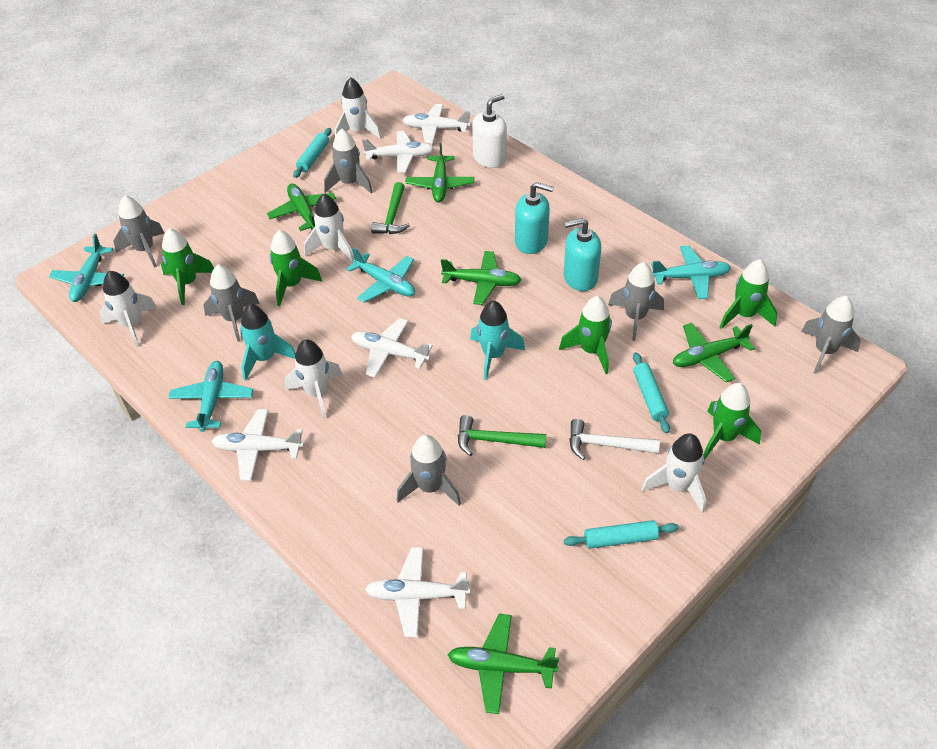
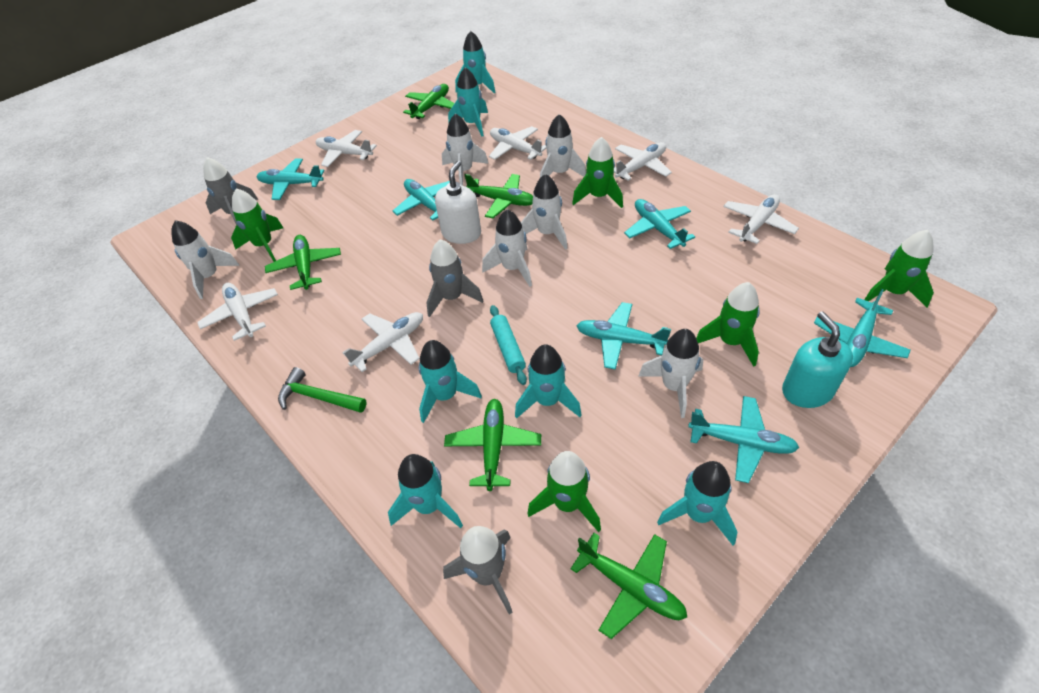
green hammer: 2 -> 1
grey rocket: 6 -> 3
turquoise plane: 4 -> 6
turquoise rocket: 2 -> 6
turquoise rolling pin: 3 -> 1
turquoise soap dispenser: 2 -> 1
white hammer: 1 -> 0
white plane: 5 -> 6
white rocket: 5 -> 6

